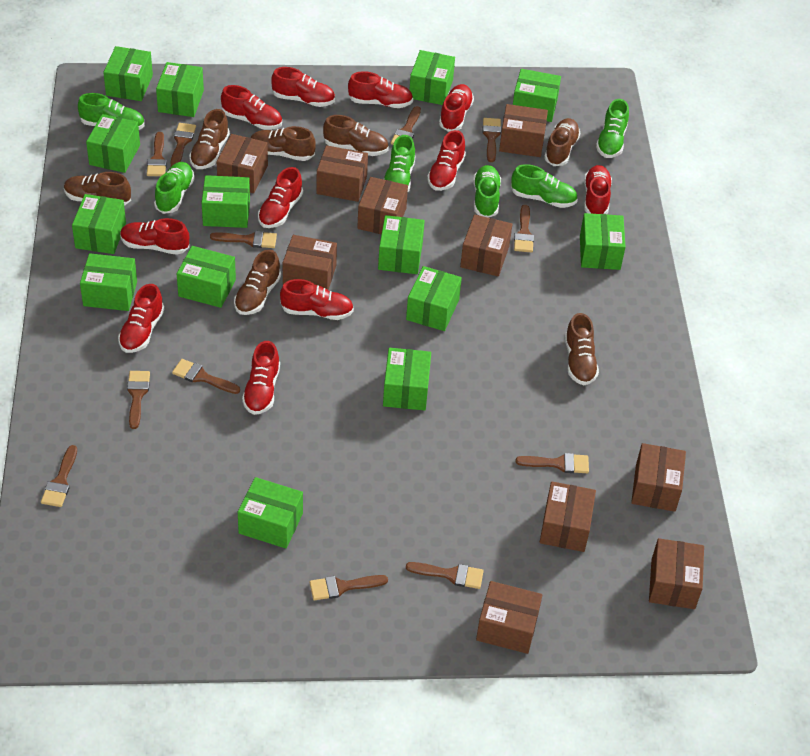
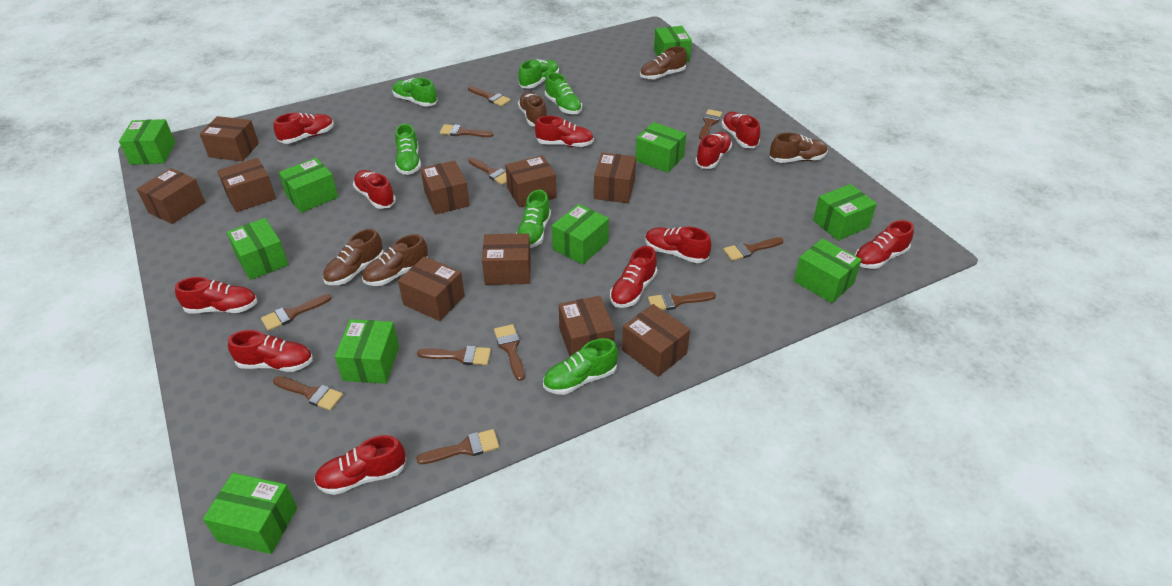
brown brush: 12 -> 11
brown shoe: 7 -> 5
green box: 14 -> 10

